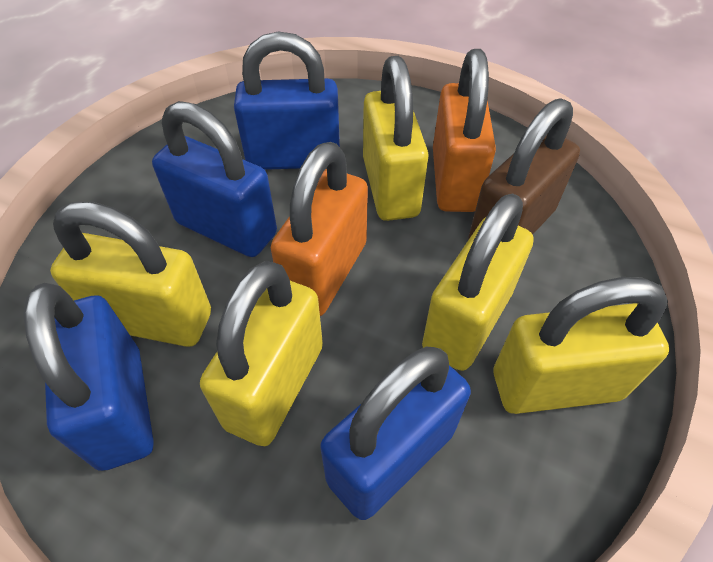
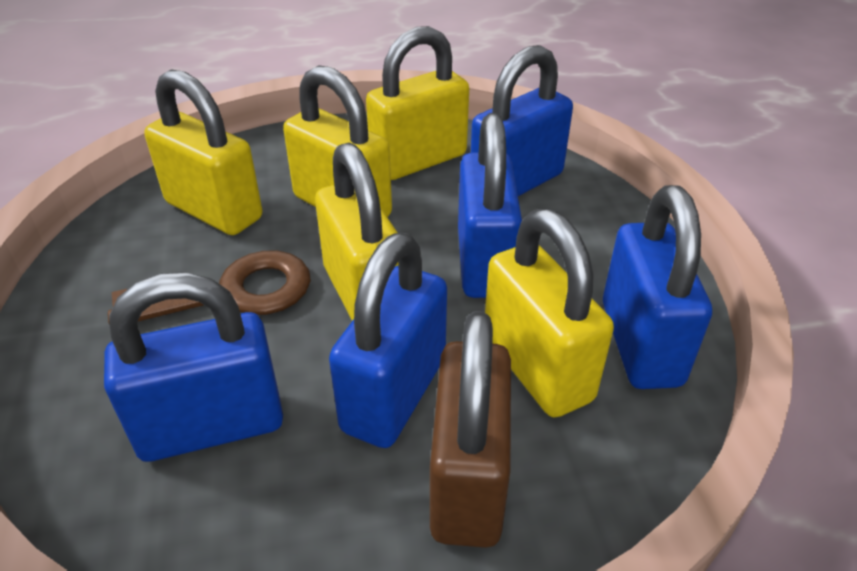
blue padlock: 4 -> 5
brown key: 0 -> 1
orange padlock: 2 -> 0

